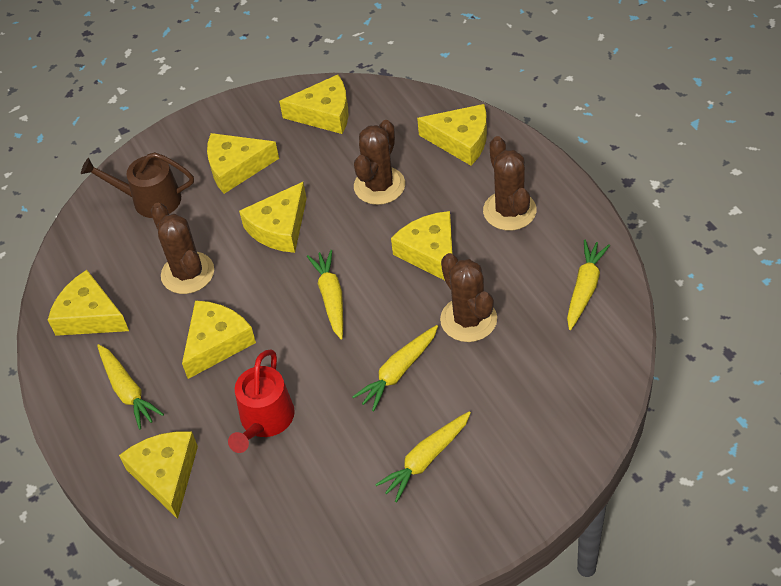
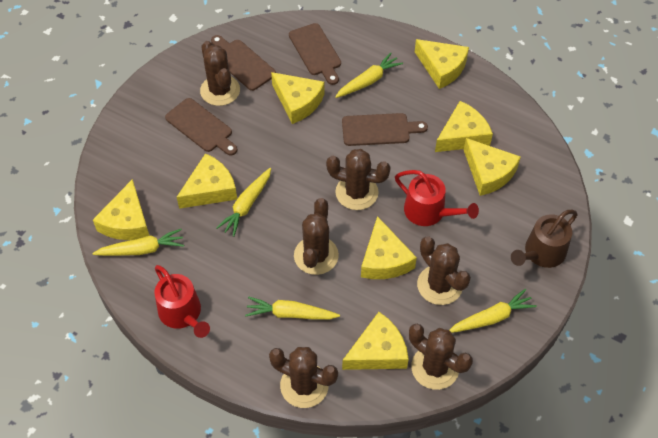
brown cactus: 4 -> 6
brown cutting board: 0 -> 4
red watering can: 1 -> 2

